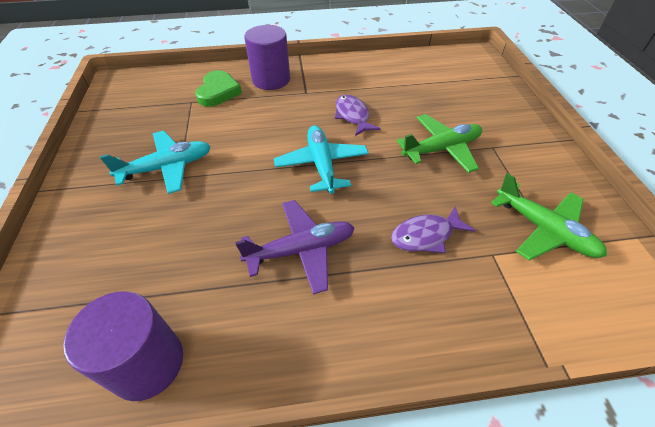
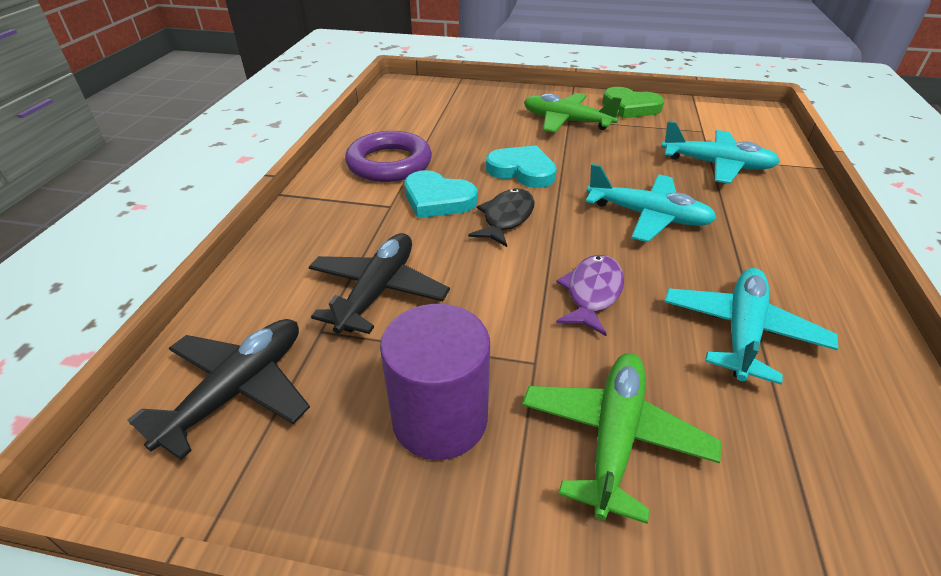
black fish: 0 -> 1
black plane: 0 -> 2
purple cylinder: 2 -> 1
purple fish: 2 -> 1
purple plane: 1 -> 0
purple ring: 0 -> 1
turquoise heart: 0 -> 2
turquoise plane: 2 -> 3

